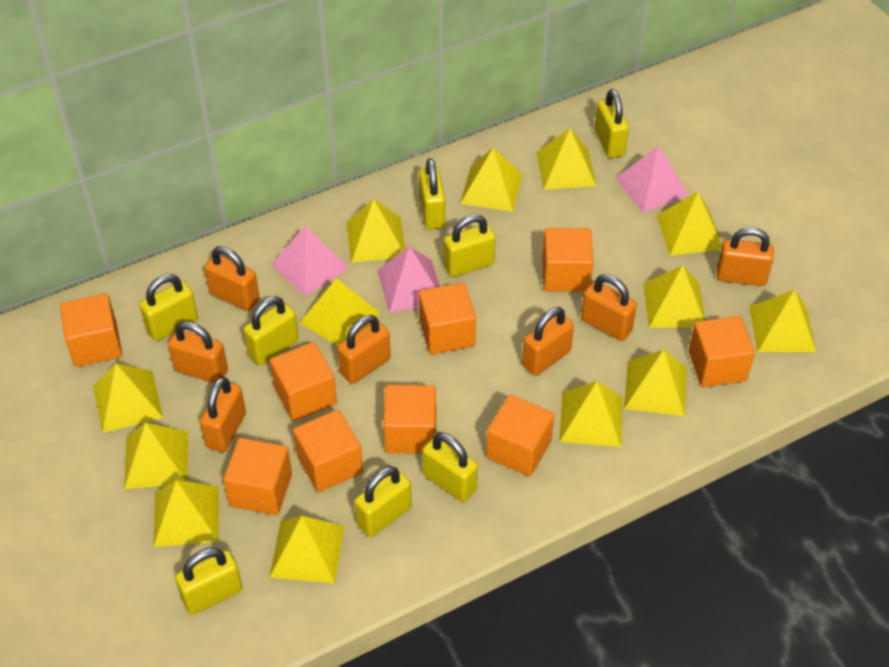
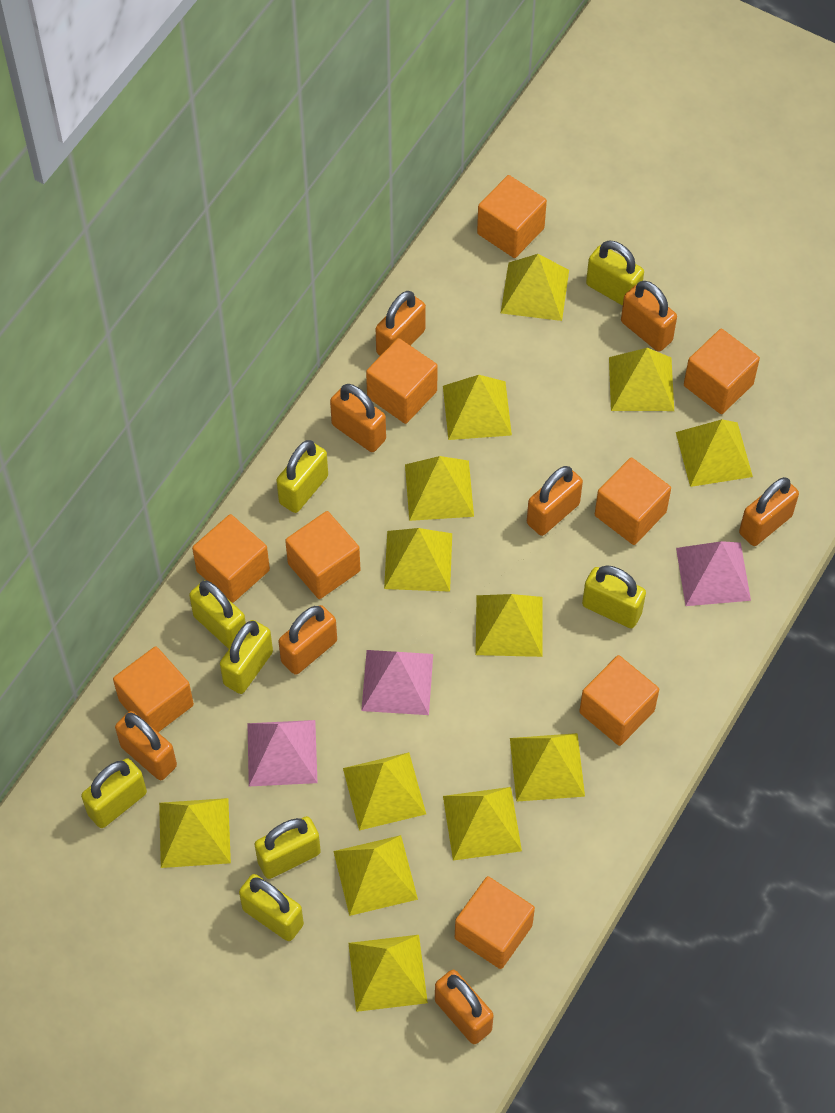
orange padlock: 7 -> 8

